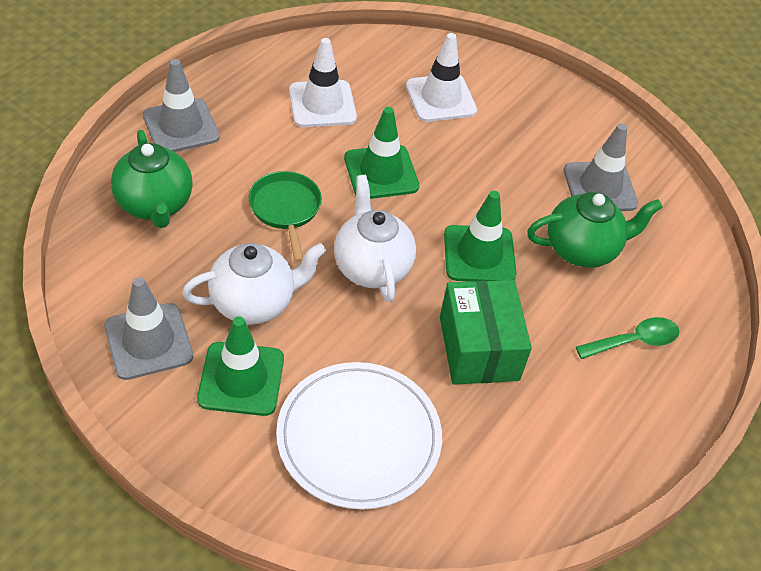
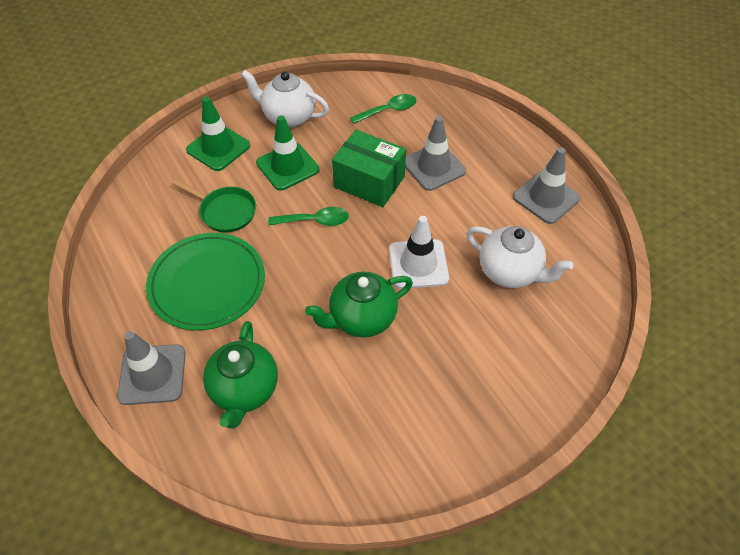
green plate: 0 -> 1
green spoon: 1 -> 2
green traffic cone: 3 -> 2
white plate: 1 -> 0
white traffic cone: 2 -> 1

